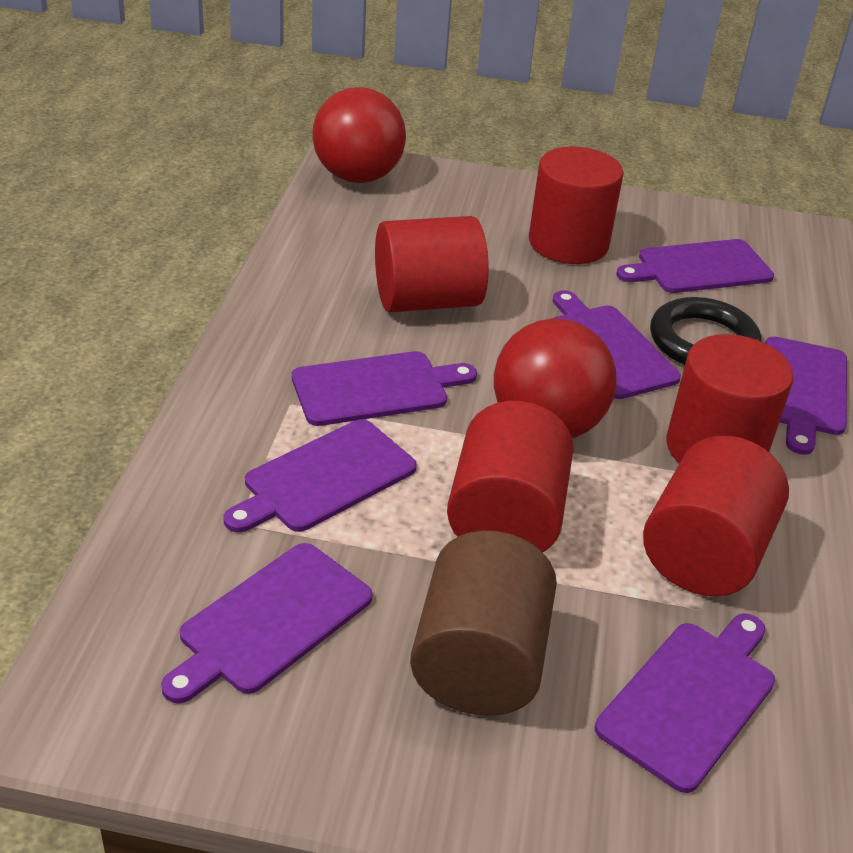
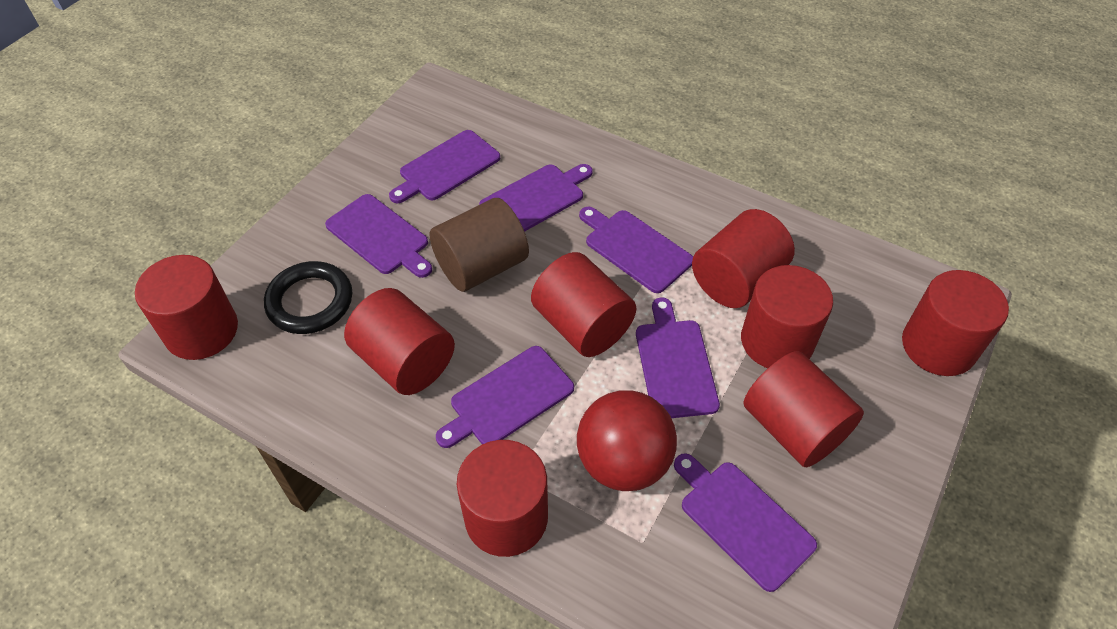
red ball: 2 -> 1
red cylinder: 5 -> 8

